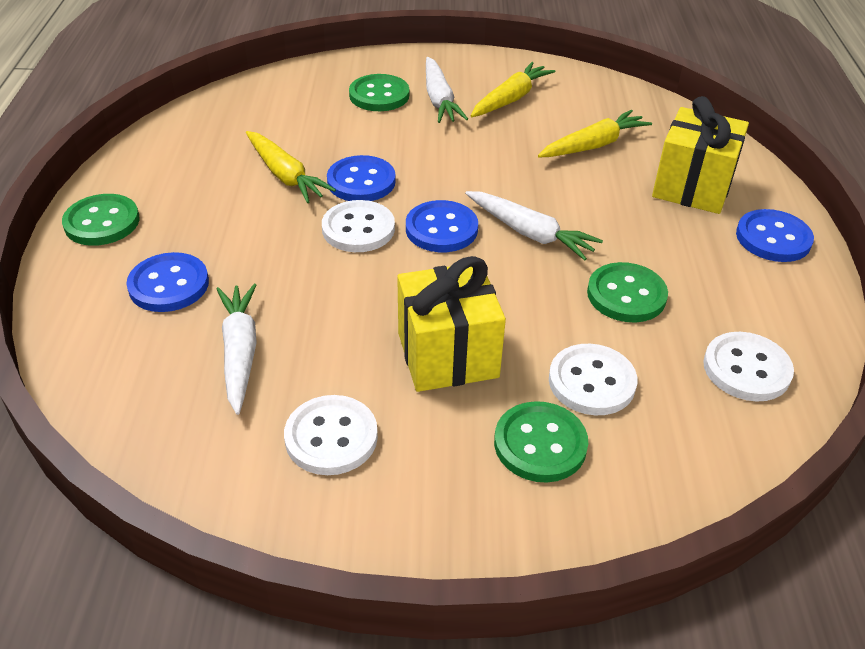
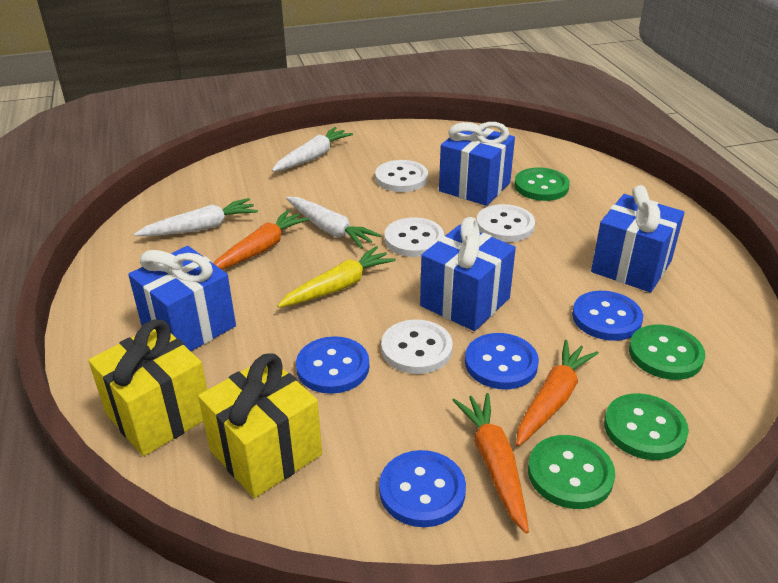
blue gift: 0 -> 4
orange carrot: 0 -> 3
yellow carrot: 3 -> 1

